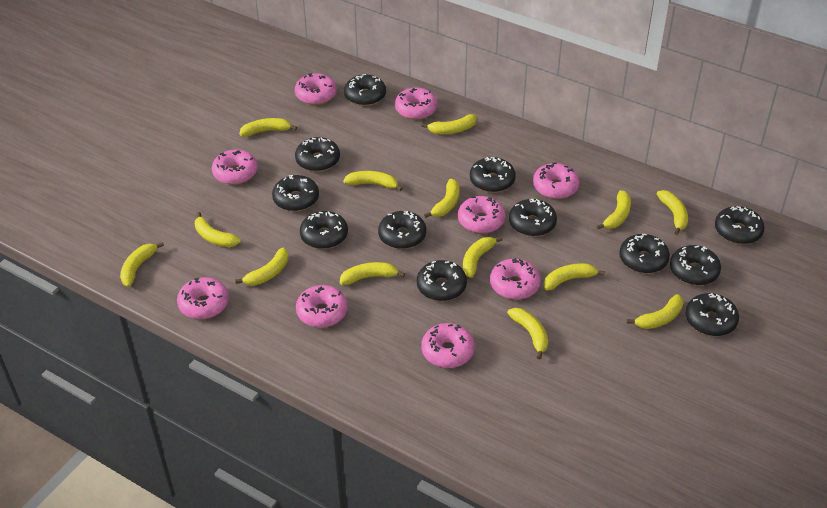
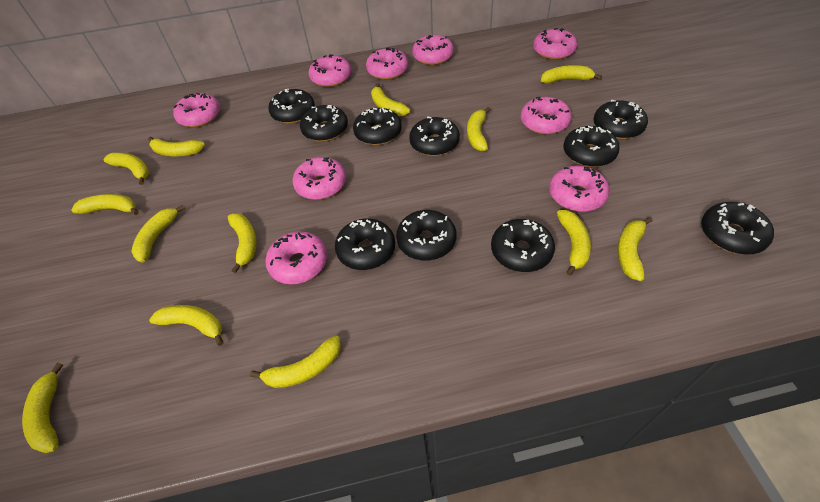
black donut: 12 -> 10
yellow banana: 14 -> 13

